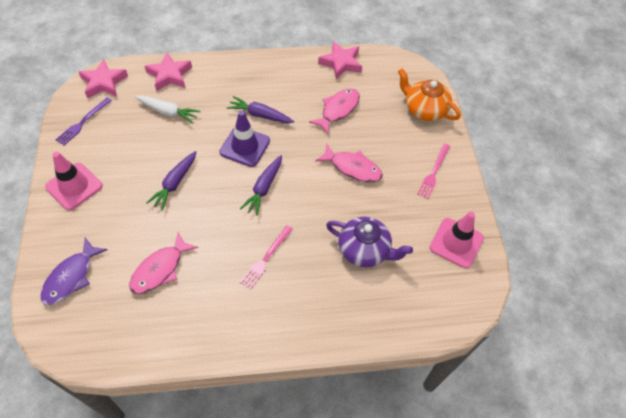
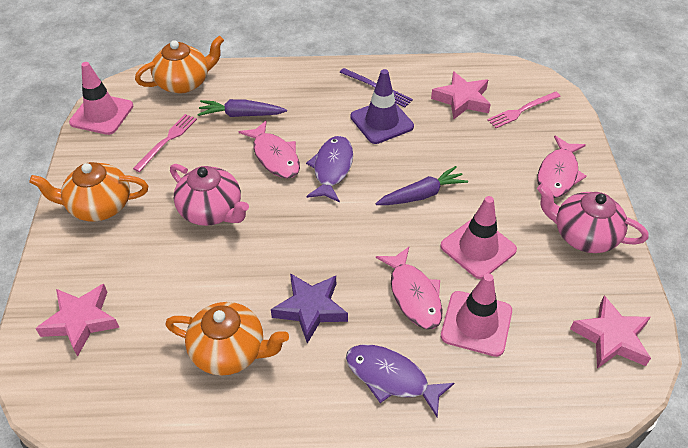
orange teapot: 1 -> 3
pink teapot: 0 -> 2
pink traffic cone: 2 -> 3
purple carrot: 3 -> 2
purple fish: 1 -> 2
purple star: 0 -> 1
purple teapot: 1 -> 0
white carrot: 1 -> 0

